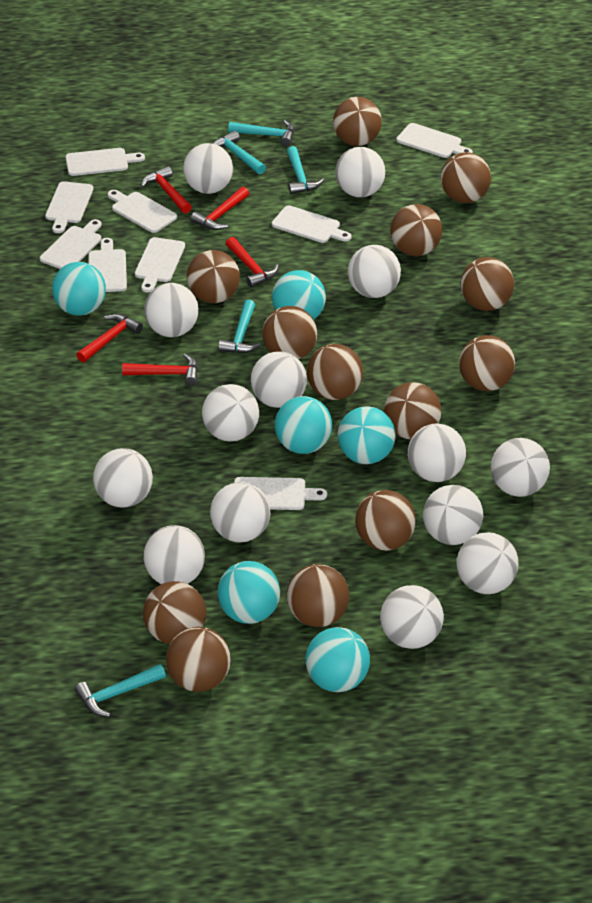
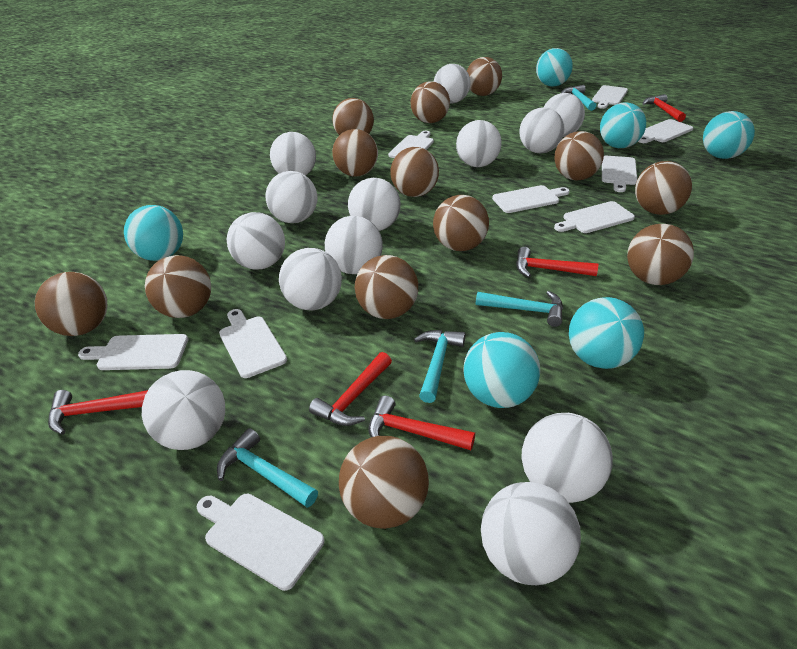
turquoise hammer: 5 -> 4
white ball: 14 -> 13

